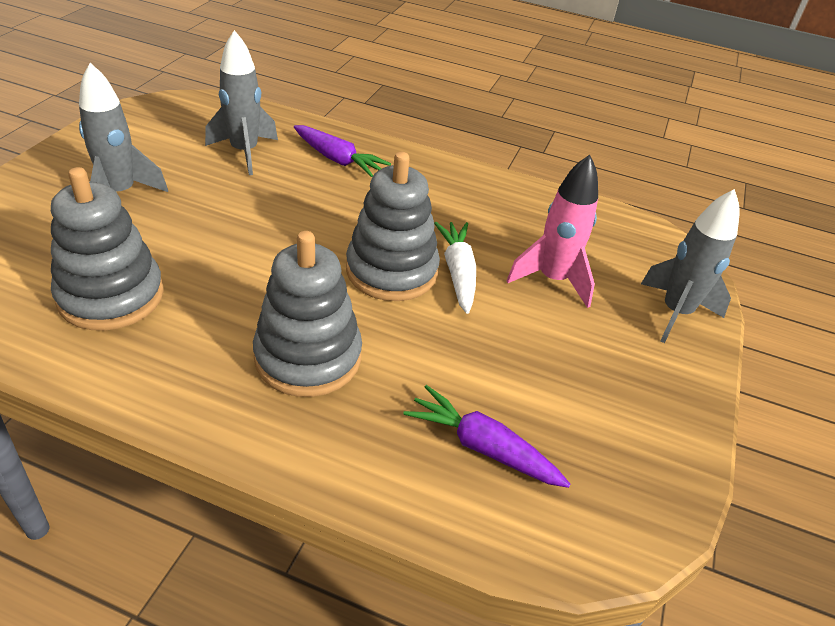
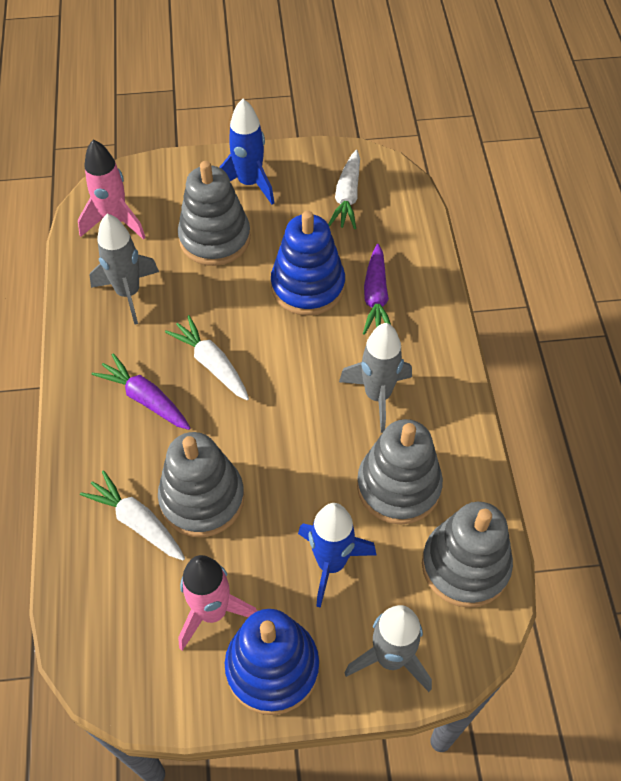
blue rocket: 0 -> 2
blue stacking toy: 0 -> 2
grey stacking toy: 3 -> 4
pink rocket: 1 -> 2
white carrot: 1 -> 3

